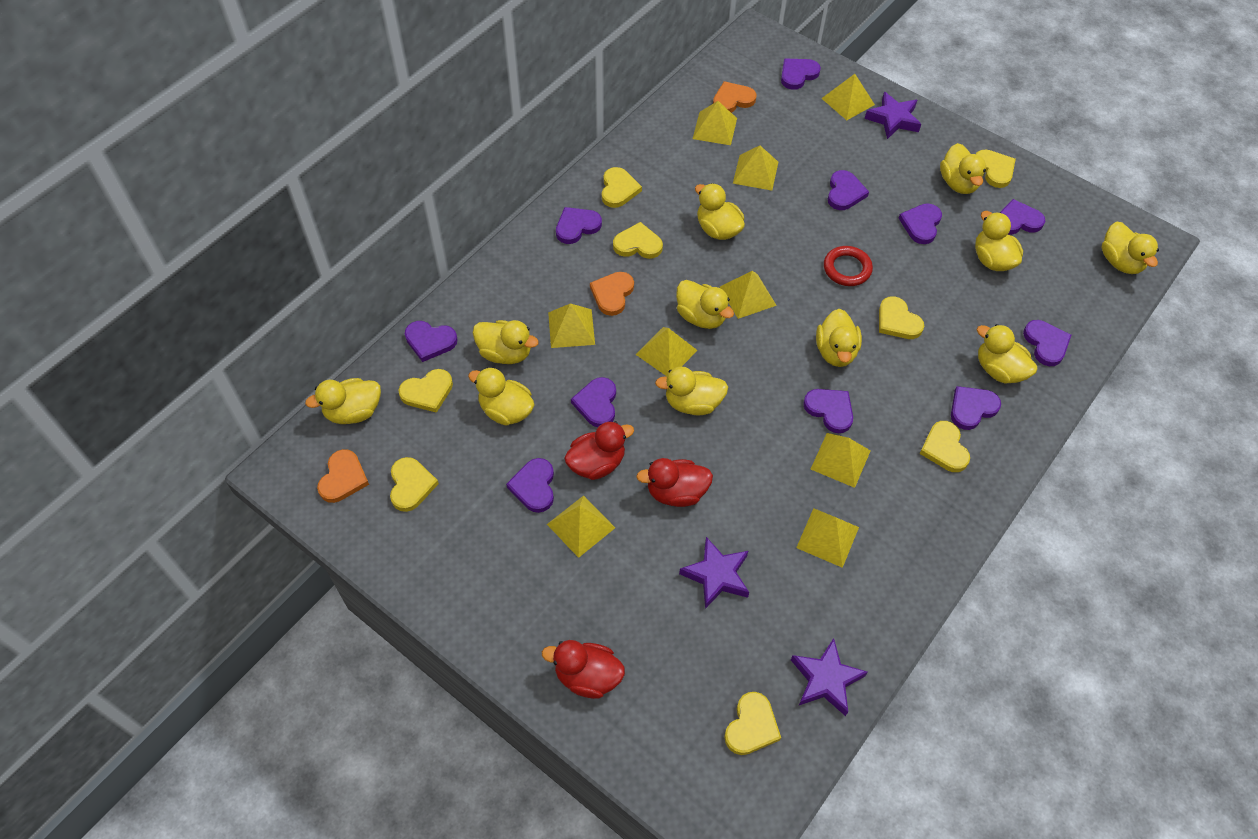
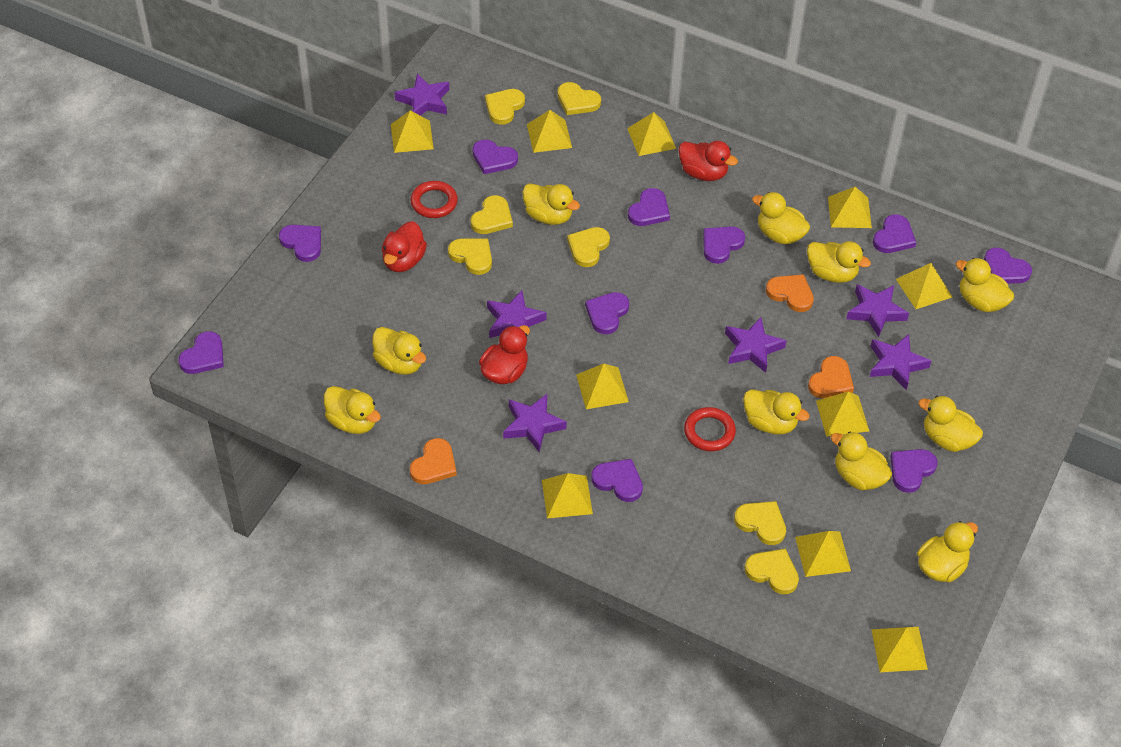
purple heart: 11 -> 10
purple star: 3 -> 6
red ring: 1 -> 2
yellow duck: 11 -> 10
yellow heart: 8 -> 7
yellow pyramid: 9 -> 10

